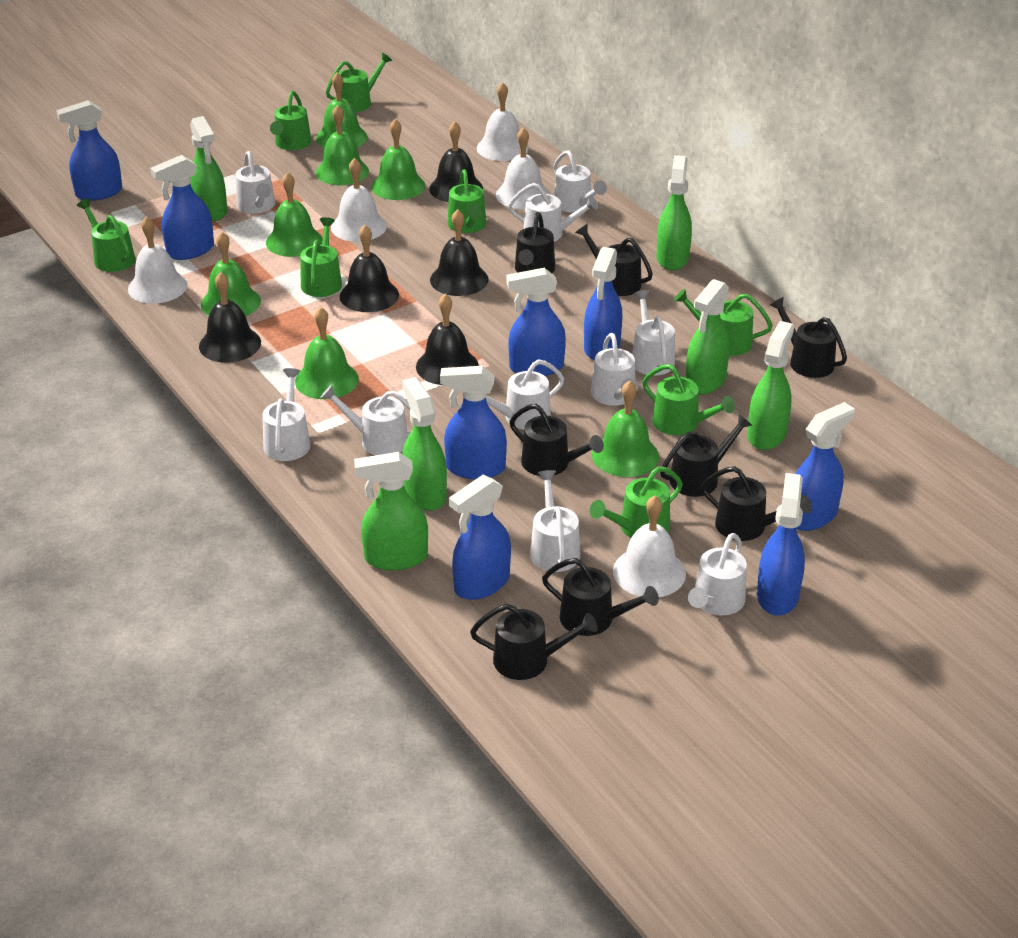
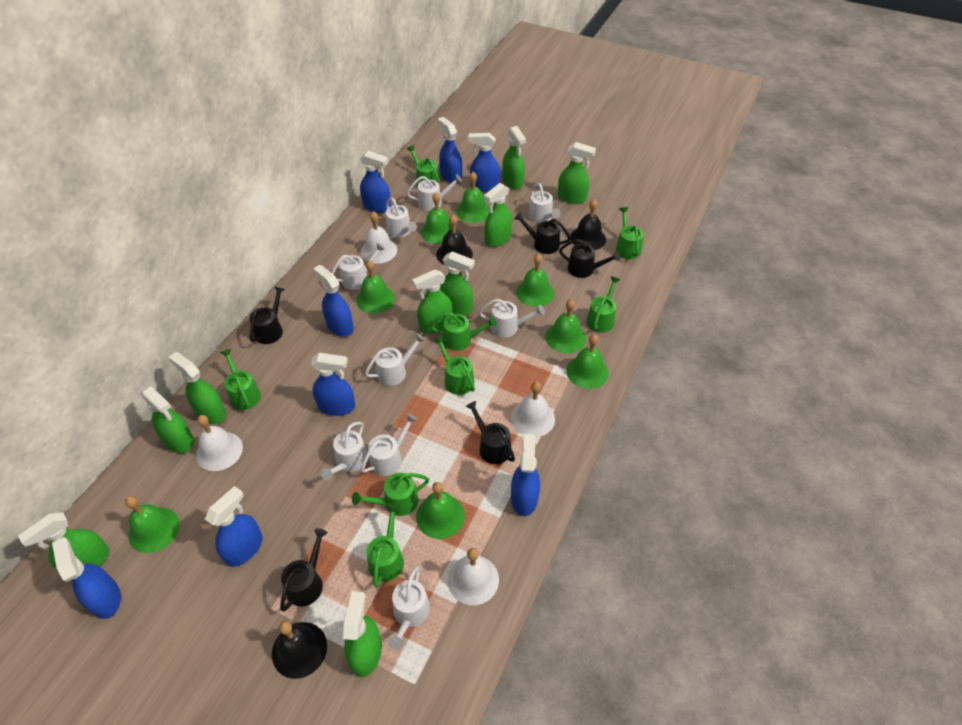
black bell: 5 -> 3
black watering can: 8 -> 5
green bell: 7 -> 8
green spray bottle: 6 -> 9
white bell: 5 -> 4
white watering can: 10 -> 9

